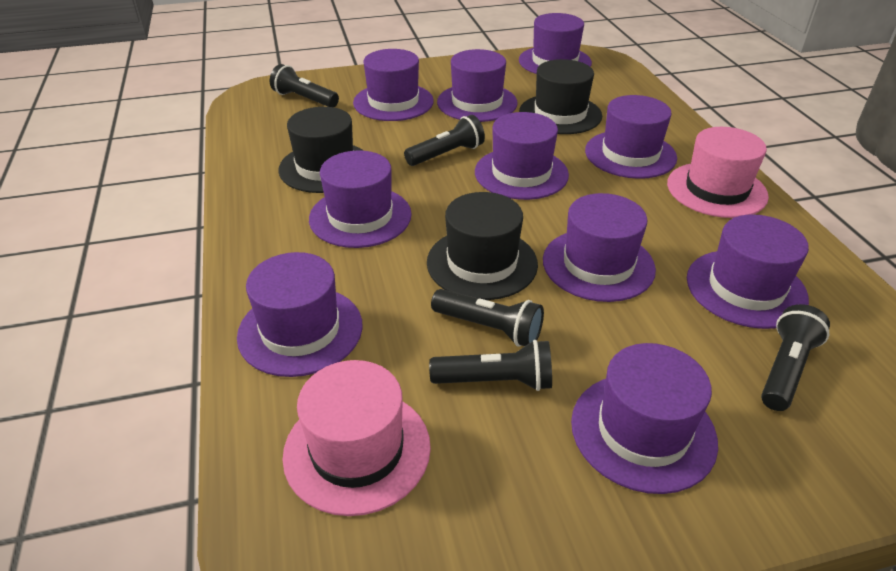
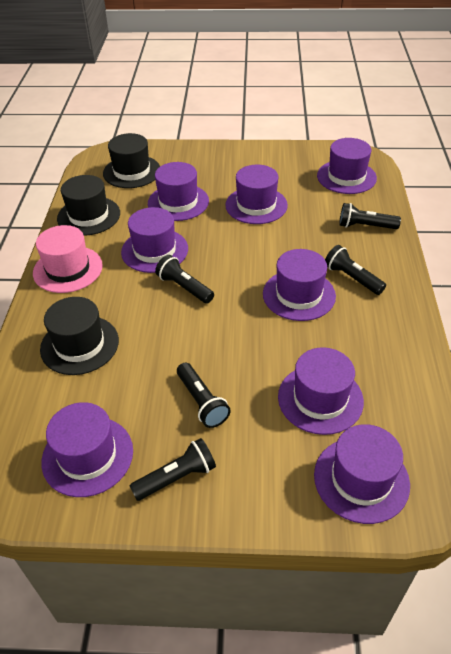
pink hat: 2 -> 1
purple hat: 10 -> 8

